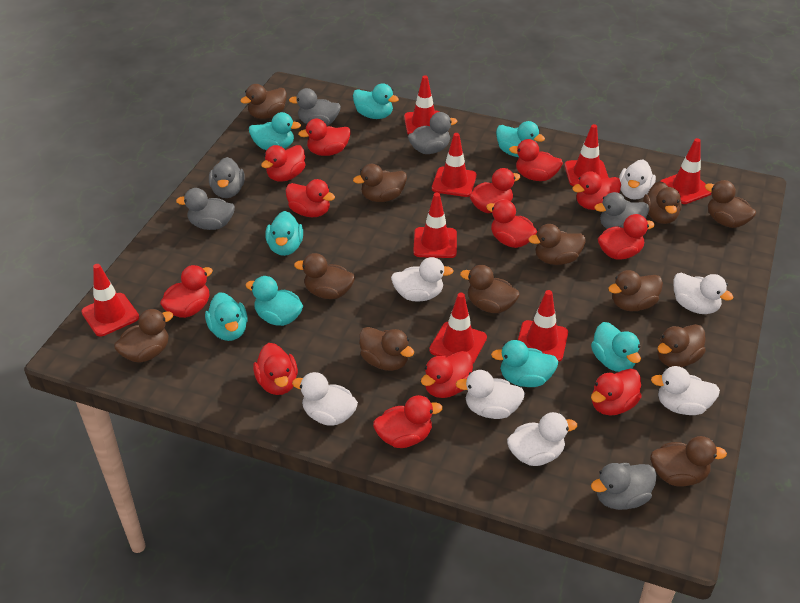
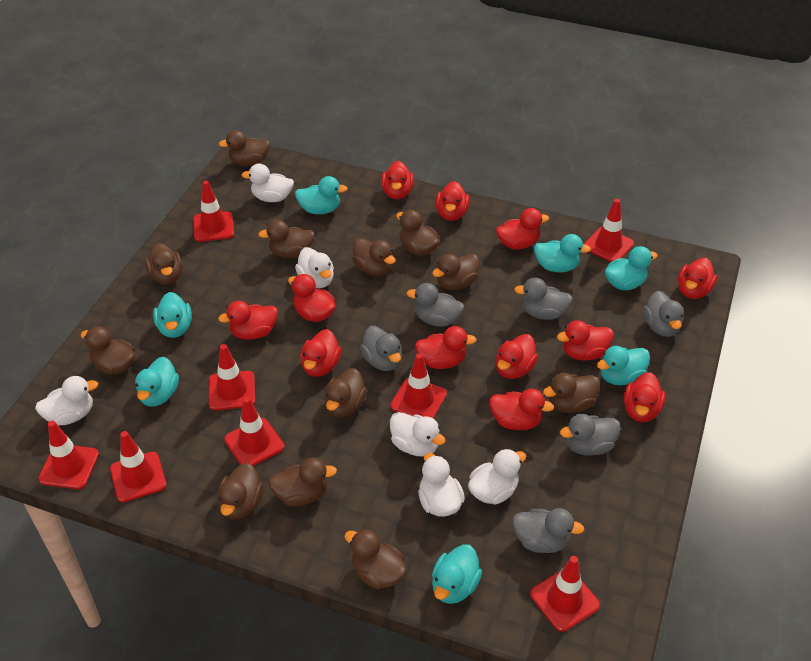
red duck: 13 -> 12
turquoise duck: 8 -> 7
white duck: 7 -> 6

